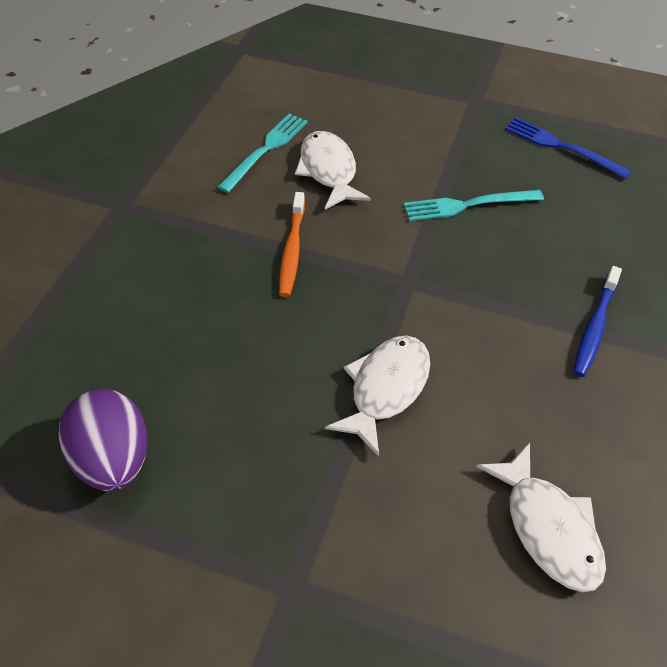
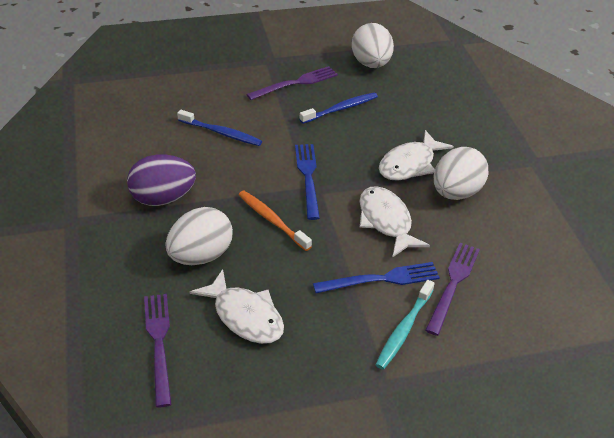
blue fork: 1 -> 2
blue toothbrush: 1 -> 2
purple fork: 0 -> 3
turquoise fork: 2 -> 0
turquoise toothbrush: 0 -> 1
white egg: 0 -> 3

